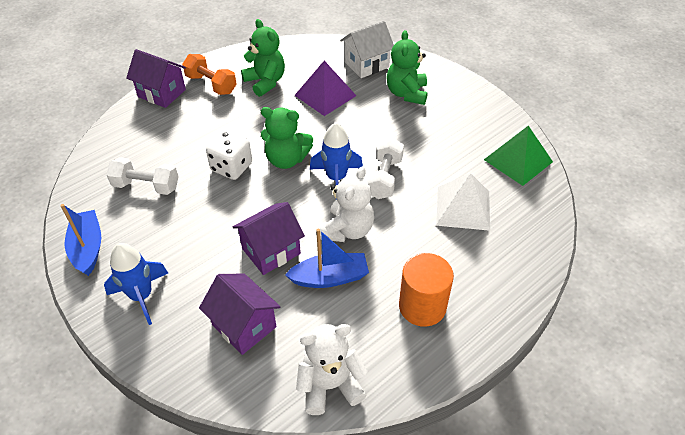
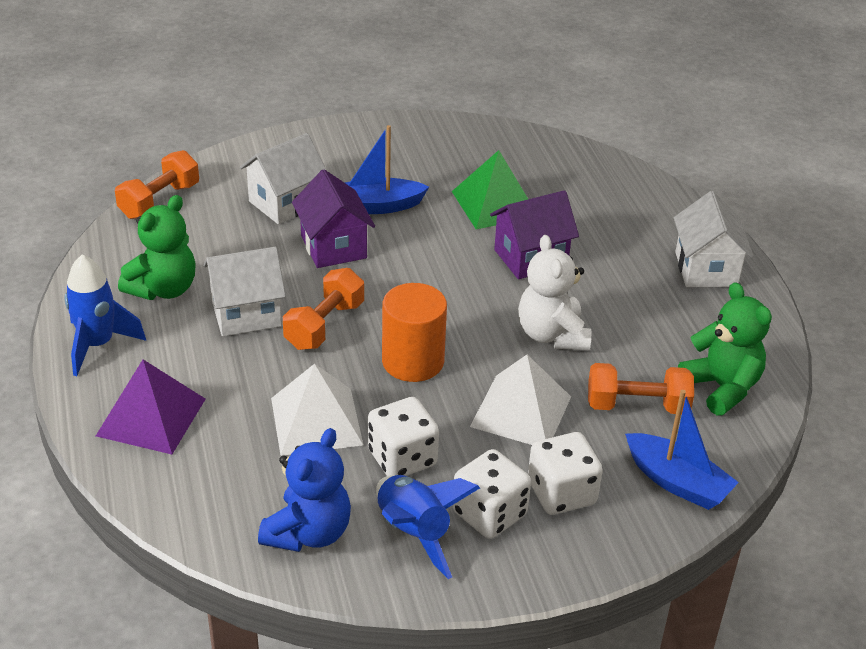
blue teddy bear: 0 -> 1
green teddy bear: 3 -> 2
orange dumbbell: 1 -> 3
purple house: 3 -> 2
white dice: 1 -> 3
white dumbbell: 2 -> 0
white house: 1 -> 3
white pyramid: 1 -> 2
white teddy bear: 2 -> 1

